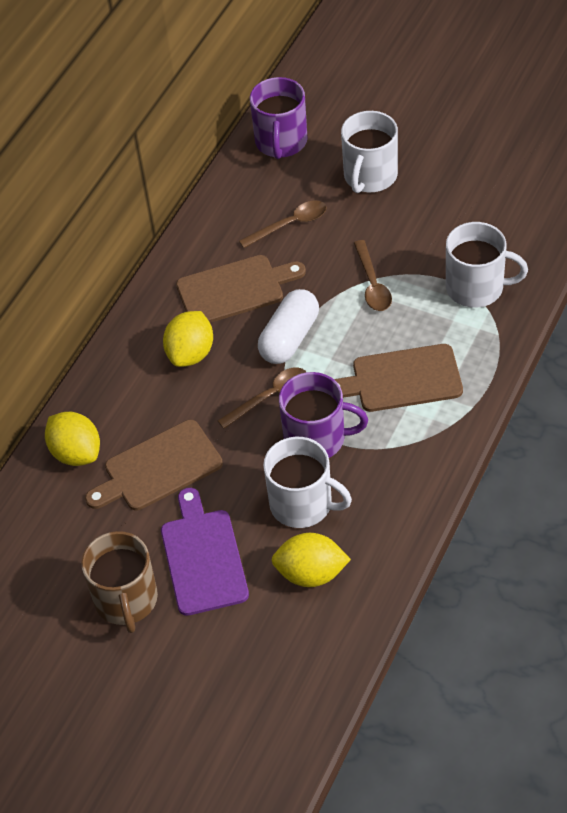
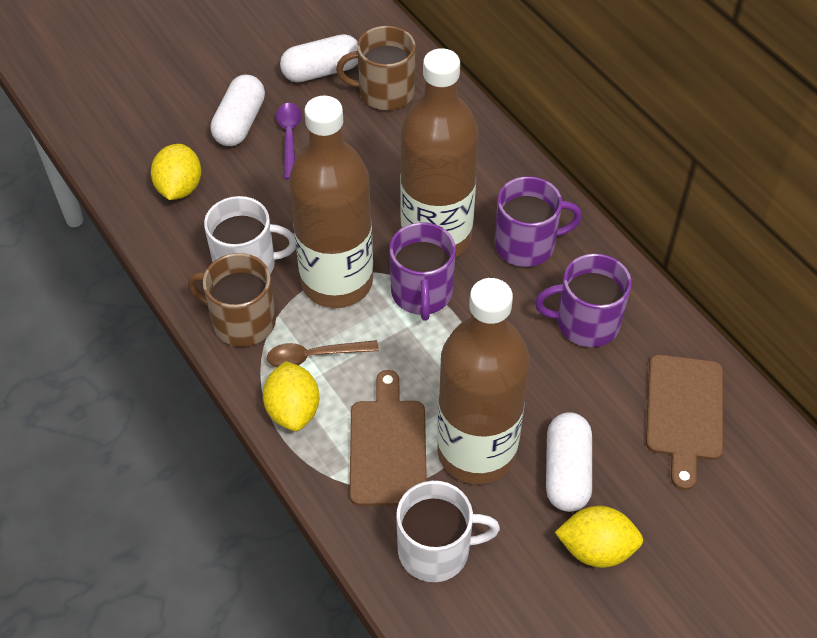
brown bottle: 0 -> 3
brown cutting board: 3 -> 2
brown mug: 1 -> 2
brown spoon: 3 -> 1
purple cutting board: 1 -> 0
purple mug: 2 -> 3
purple spoon: 0 -> 1
white capsule: 1 -> 3
white mug: 3 -> 2

